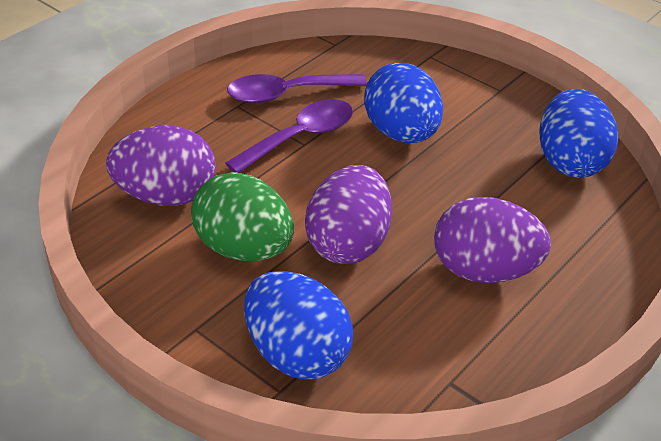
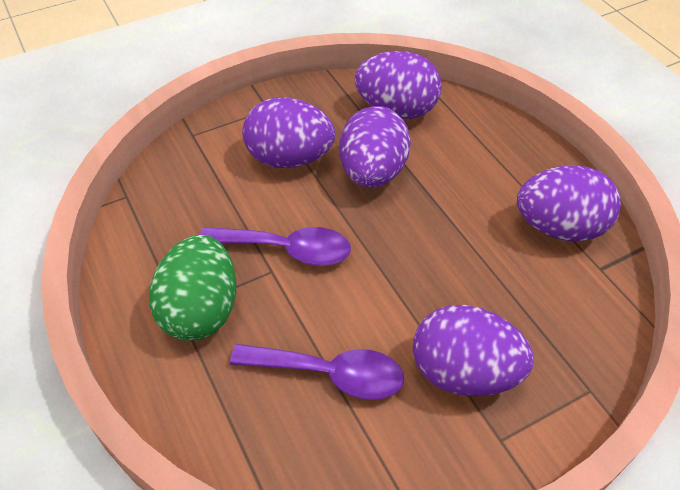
blue egg: 3 -> 0
purple egg: 3 -> 5

